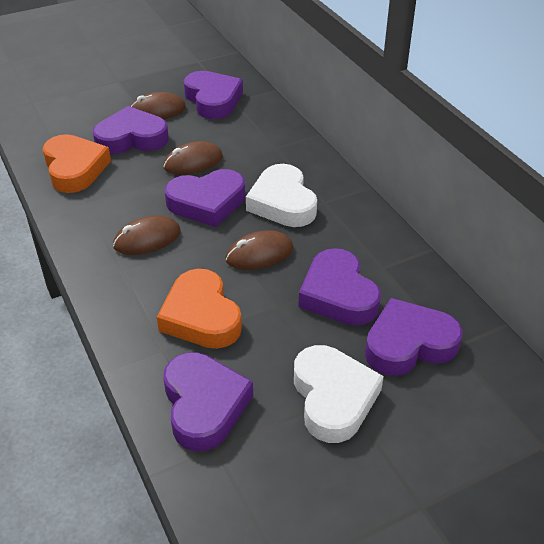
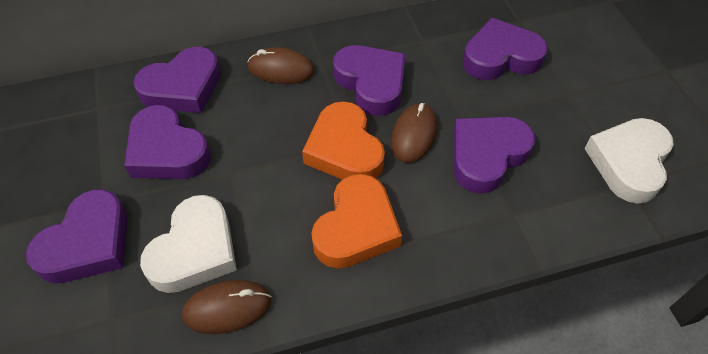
brown mouse: 4 -> 3

